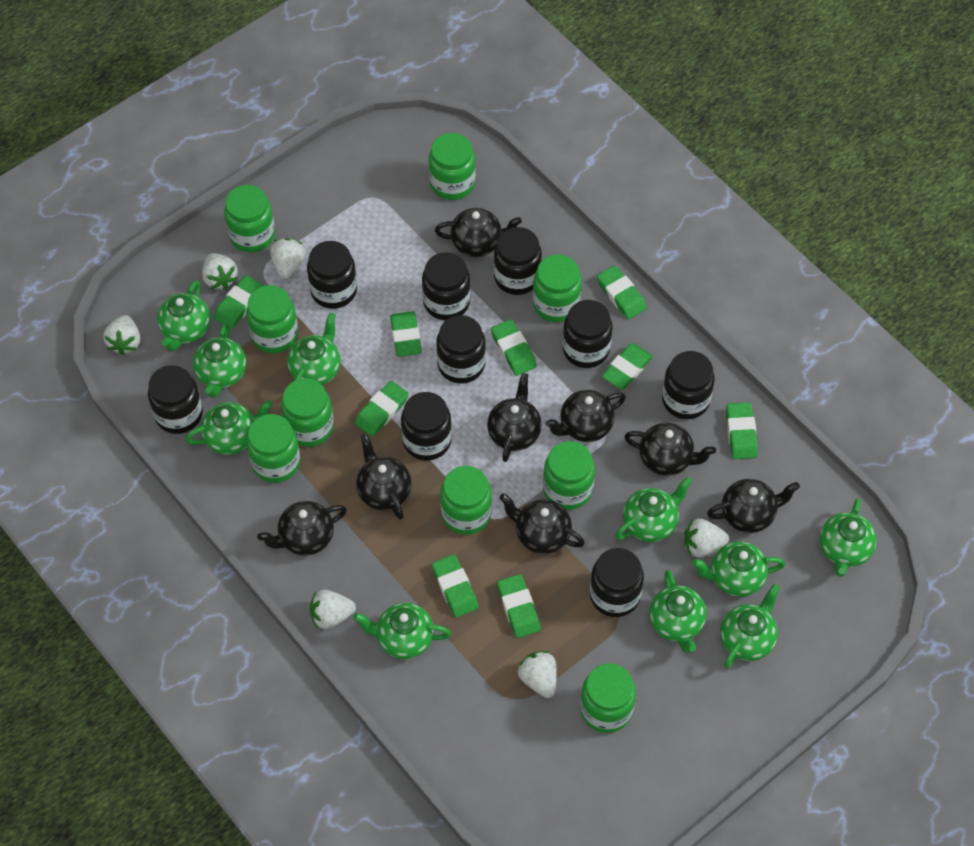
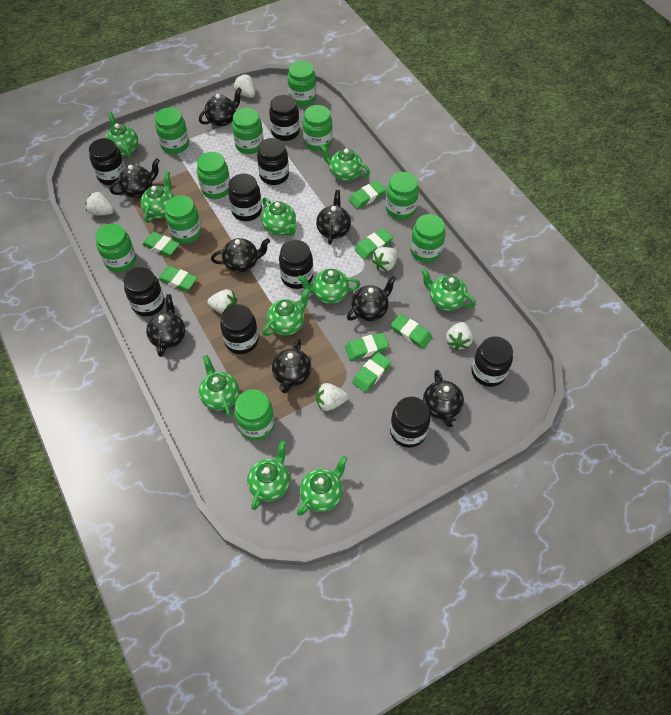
green eraser: 9 -> 7
green jar: 9 -> 10

